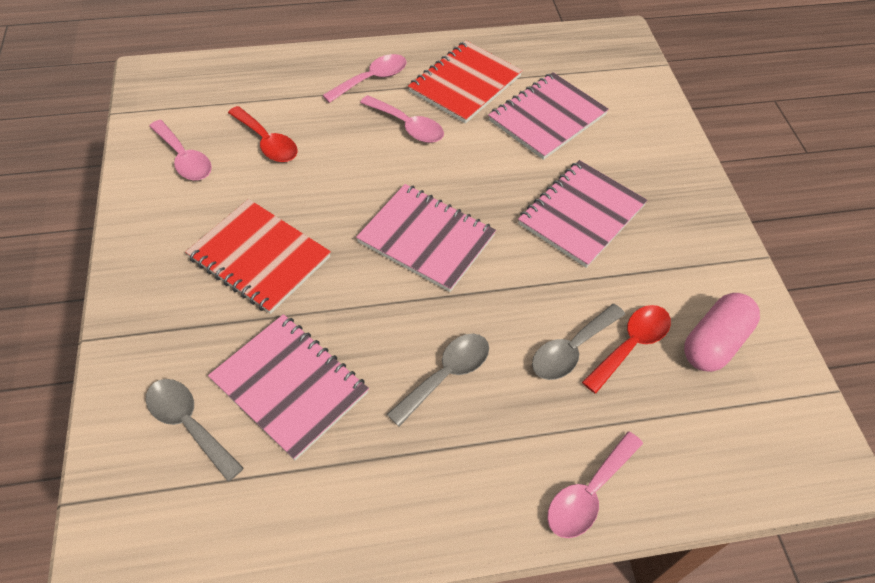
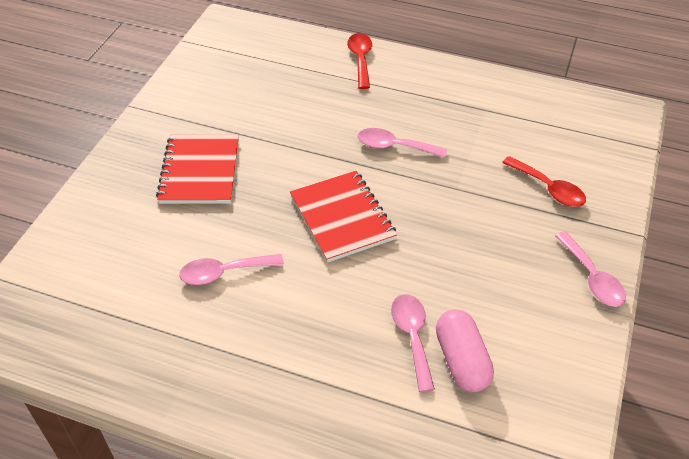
grey spoon: 3 -> 0
pink notebook: 4 -> 0

